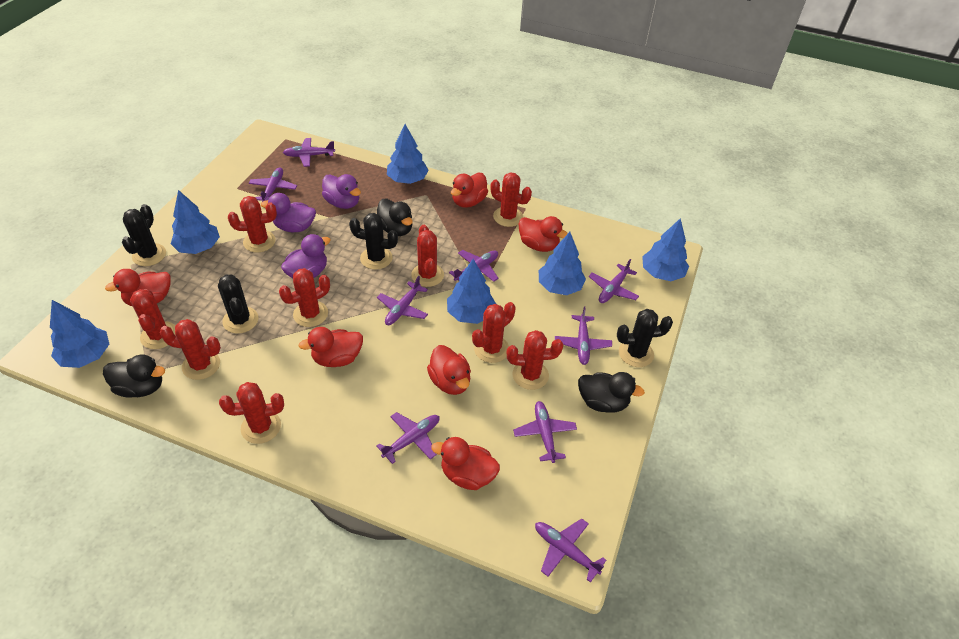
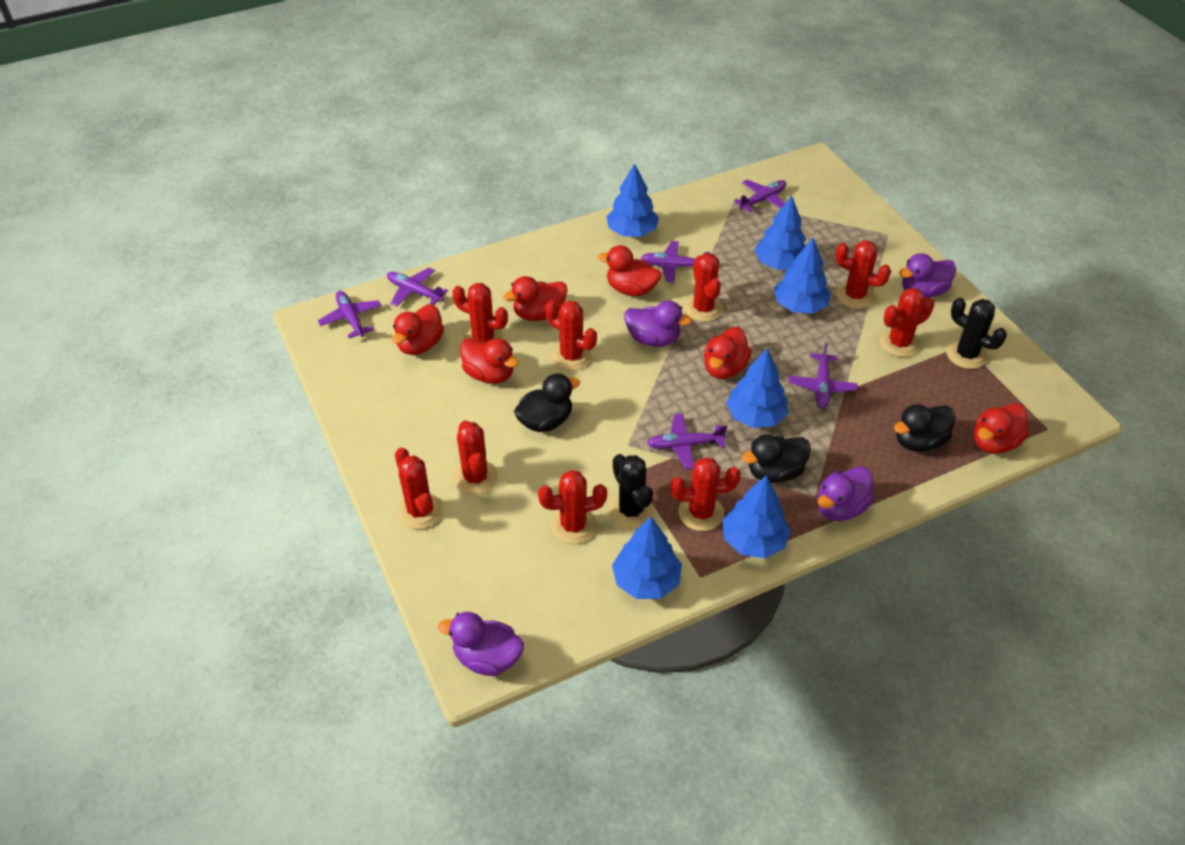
black cactus: 4 -> 2
purple duck: 3 -> 4
purple plane: 9 -> 6

